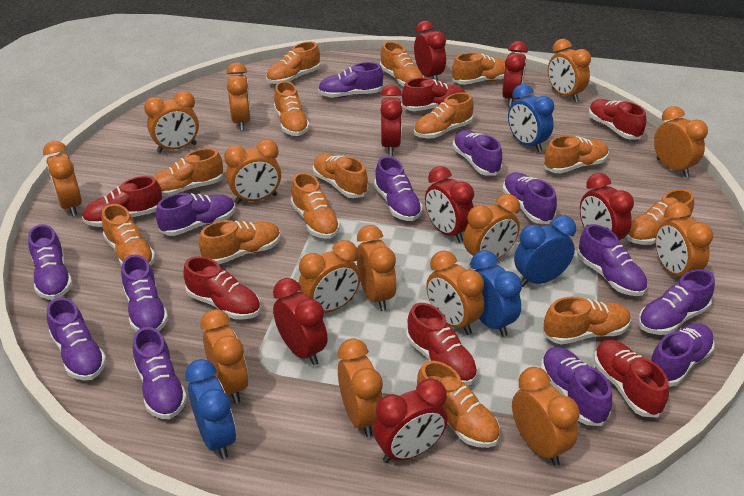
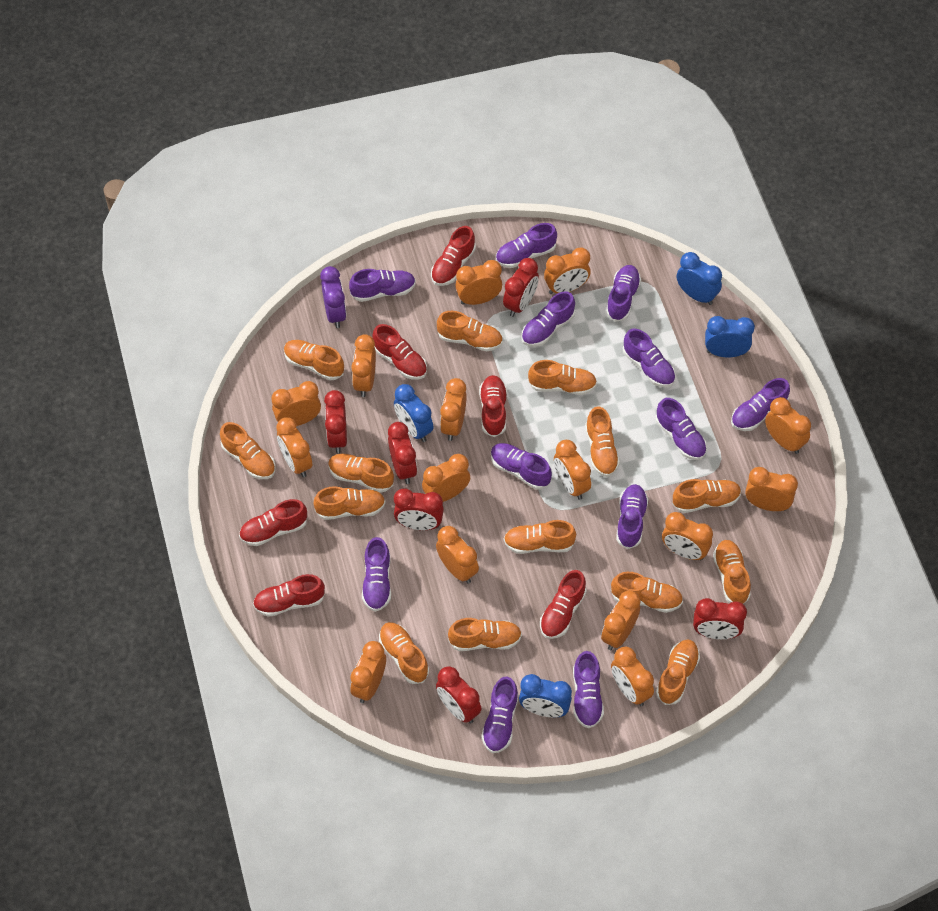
orange clock: 14 -> 15
purple clock: 0 -> 1
purple shoe: 13 -> 12
red clock: 7 -> 6

